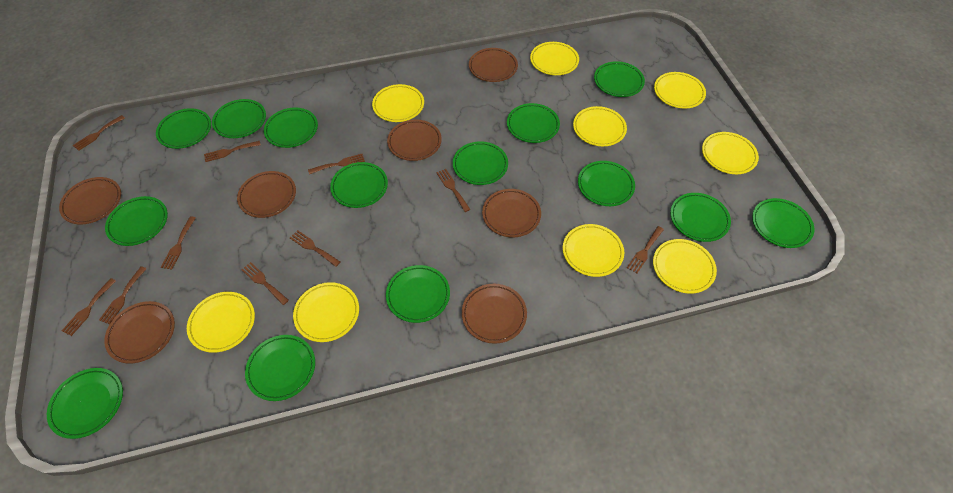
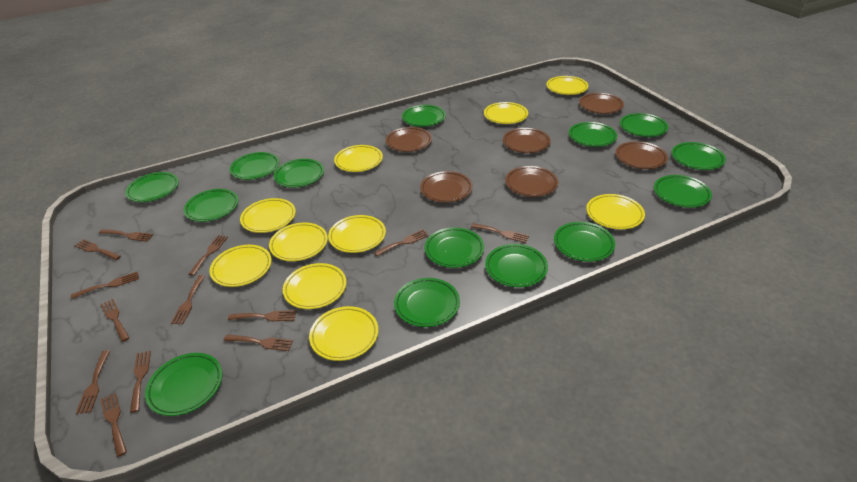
brown fork: 10 -> 13
brown plate: 7 -> 6
yellow plate: 9 -> 10

